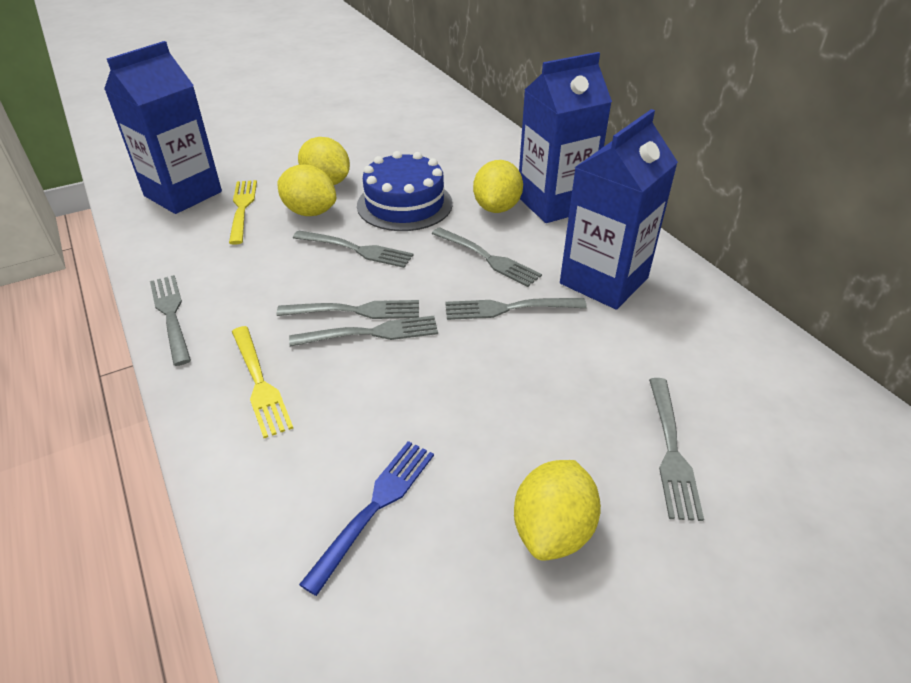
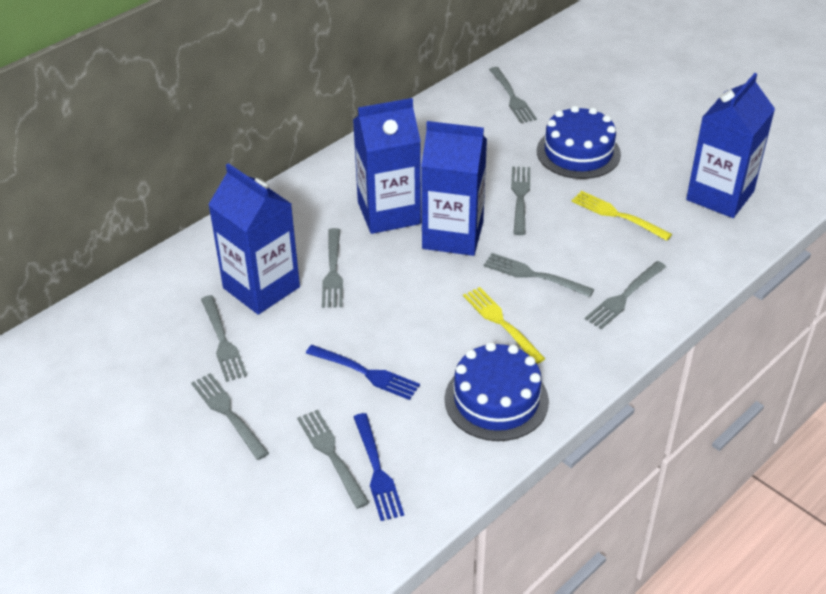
blue cake: 1 -> 2
blue carton: 3 -> 4
blue fork: 1 -> 2
grey fork: 7 -> 8
yellow lemon: 4 -> 0

